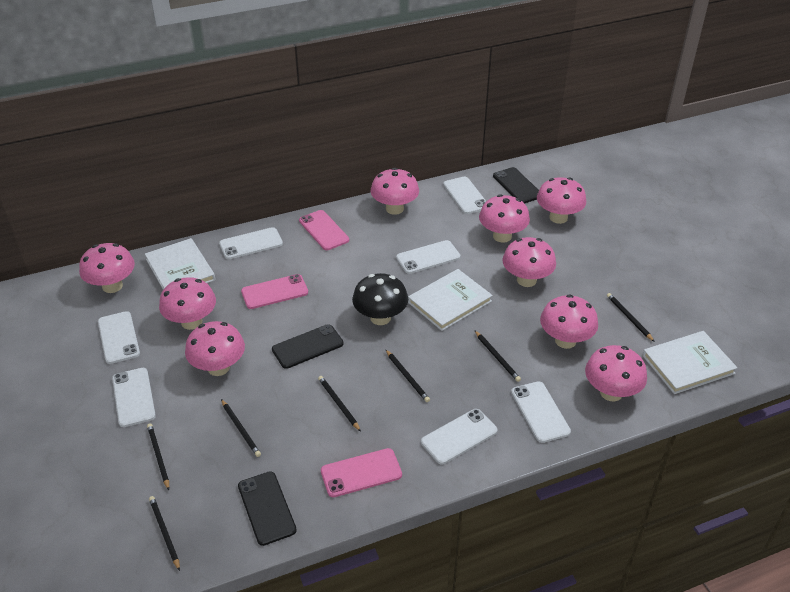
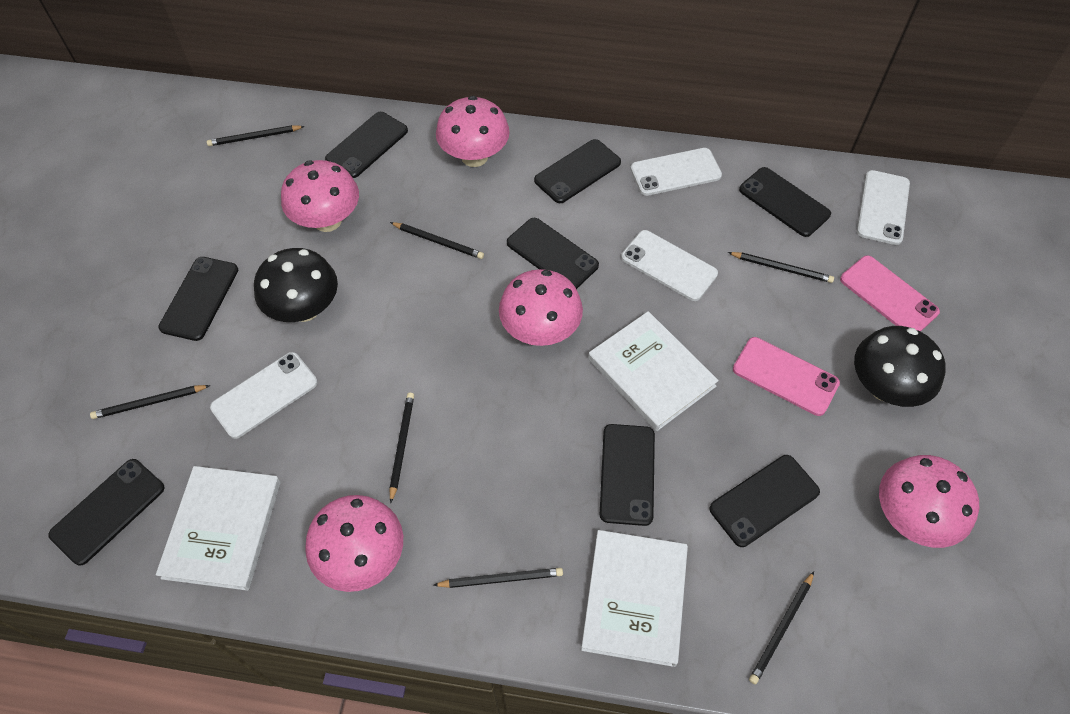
black mushroom: 1 -> 2
black phone: 3 -> 8
pink mushroom: 9 -> 5
pink phone: 3 -> 2
white phone: 7 -> 4

